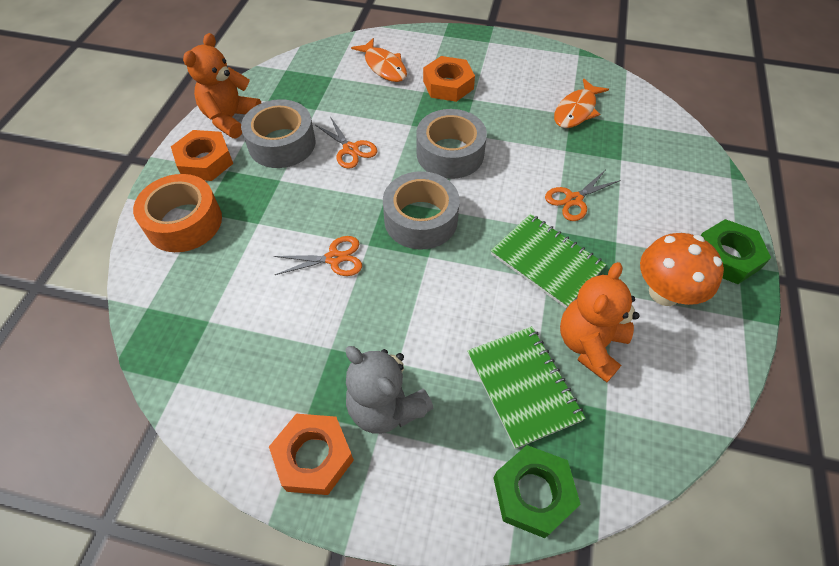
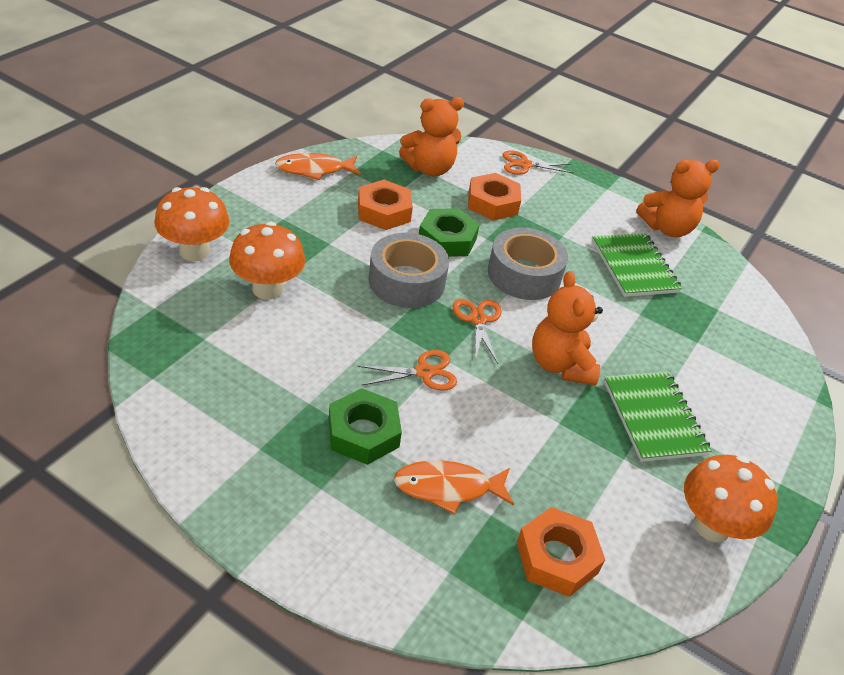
grey tape: 3 -> 2
grey teddy bear: 1 -> 0
orange mushroom: 1 -> 3
orange tape: 1 -> 0
orange teddy bear: 2 -> 3

